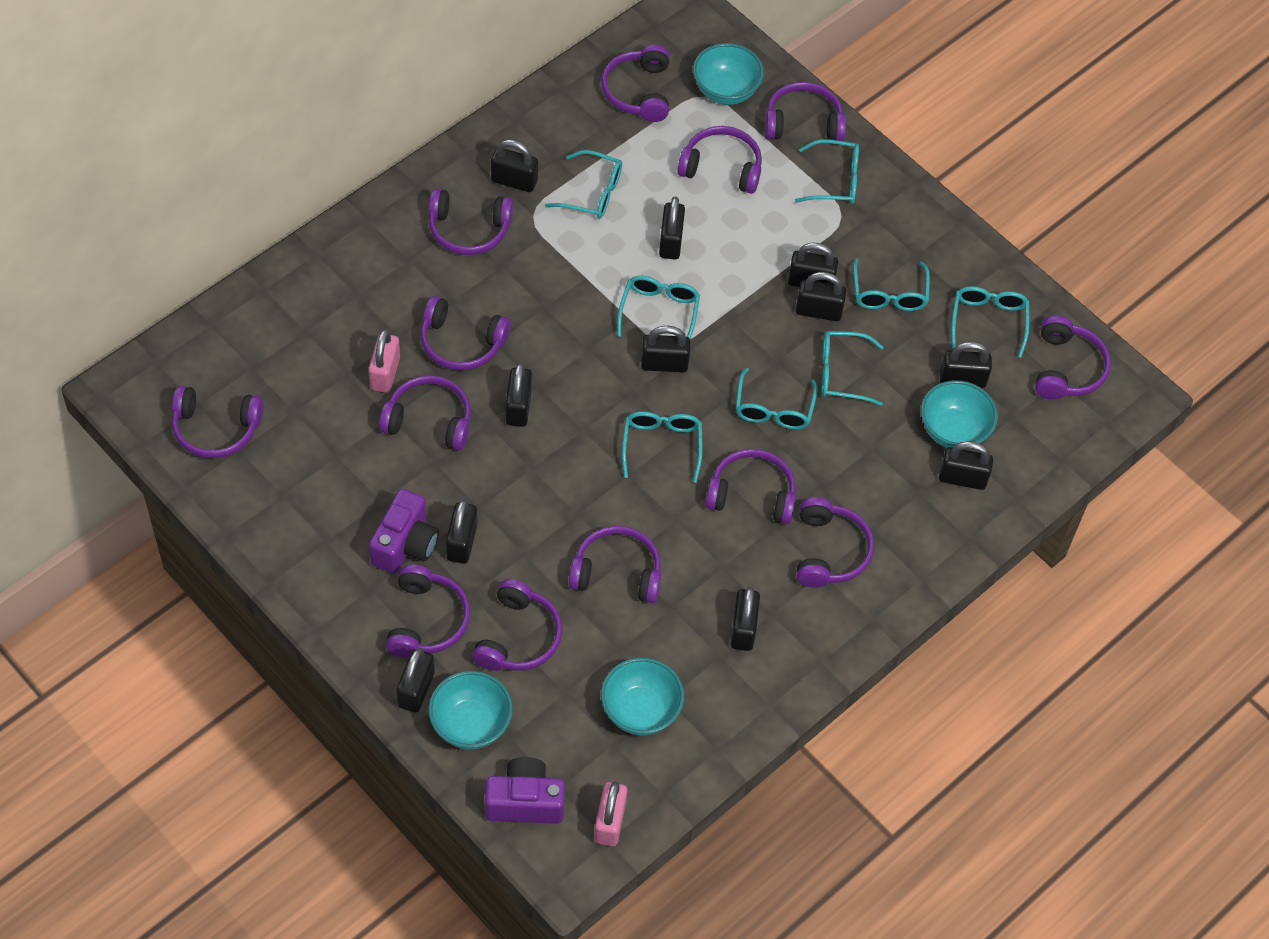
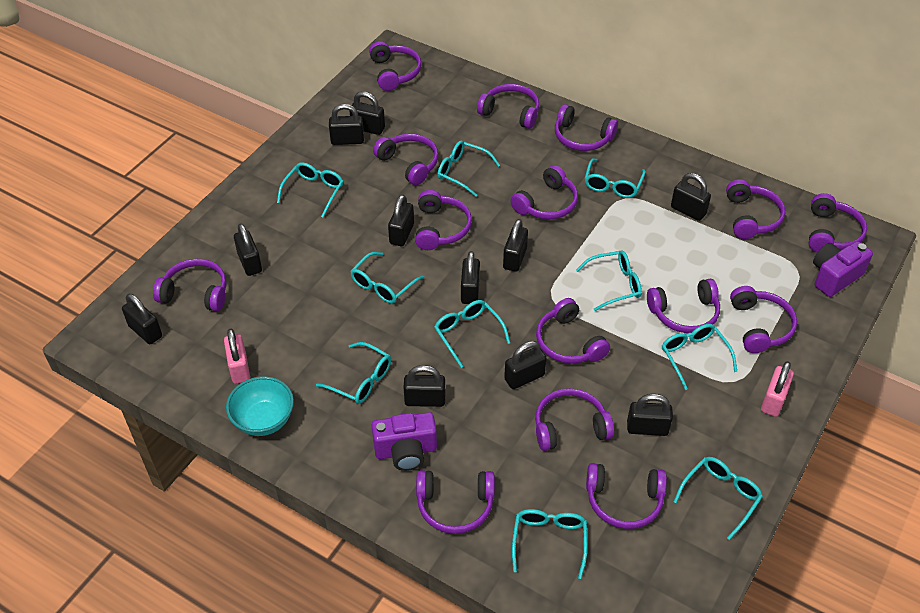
purple headphones: 13 -> 15
turquoise bowl: 4 -> 1
turquoise glasses: 8 -> 10

